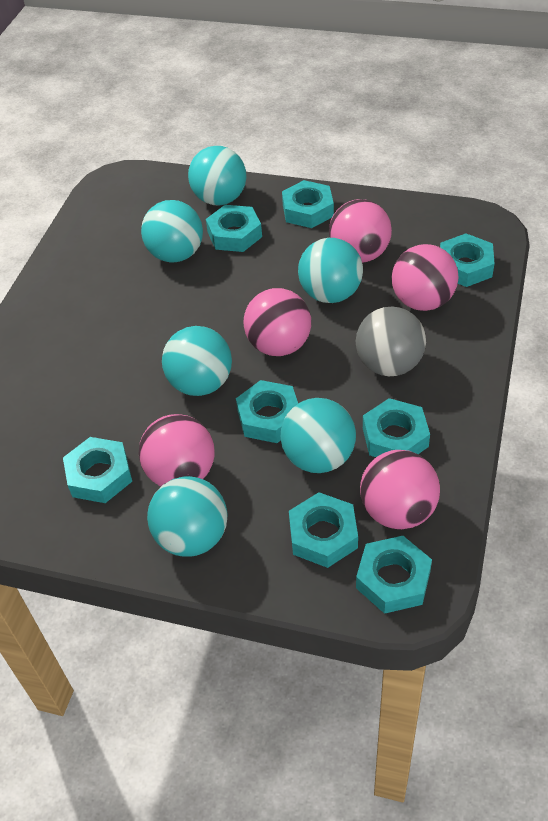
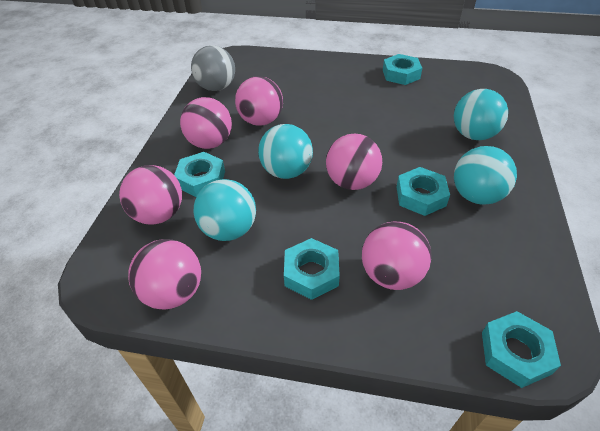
pink ball: 5 -> 6
turquoise ball: 6 -> 4
turquoise nut: 8 -> 5

